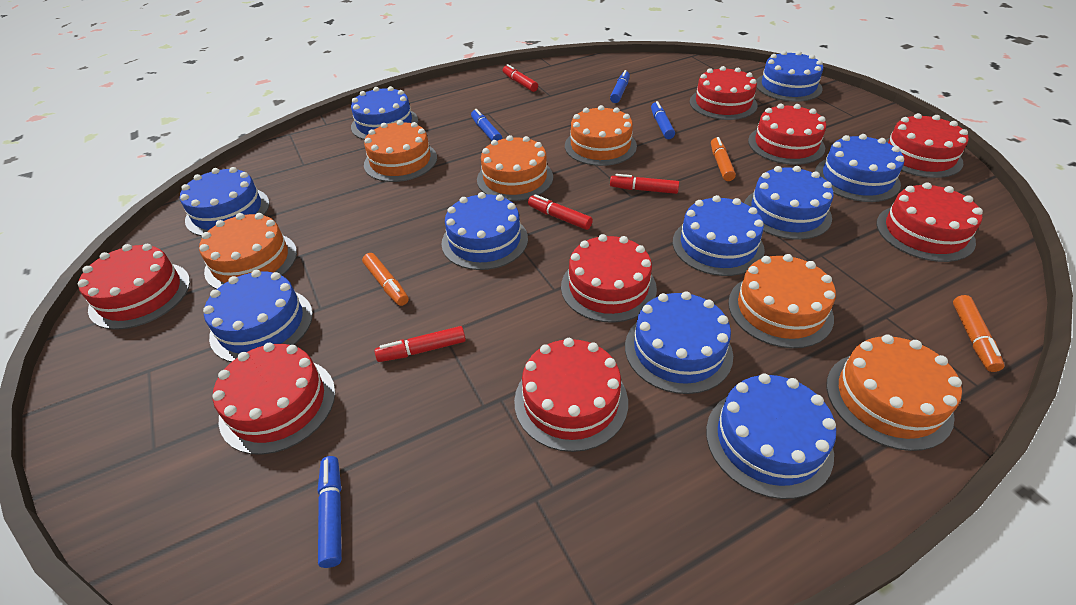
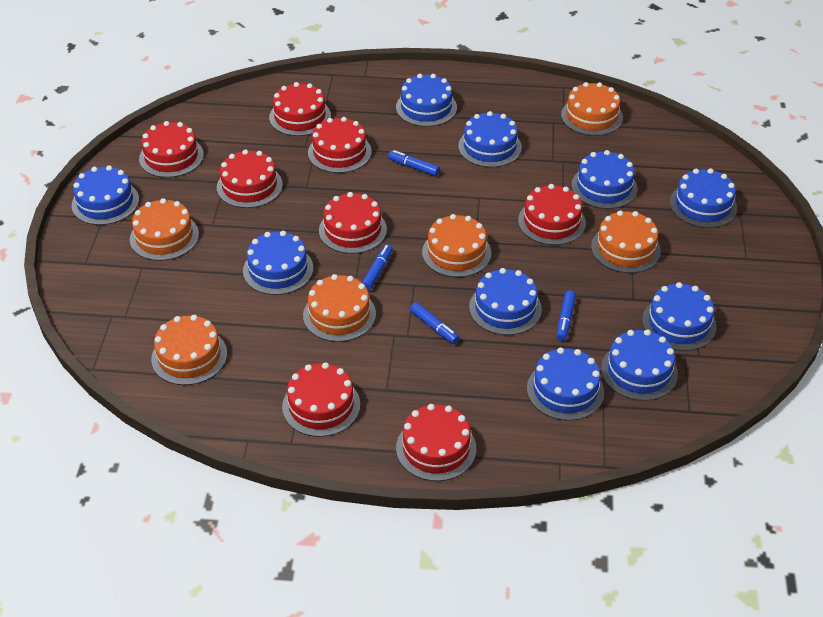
orange marker: 3 -> 0
red marker: 4 -> 0

